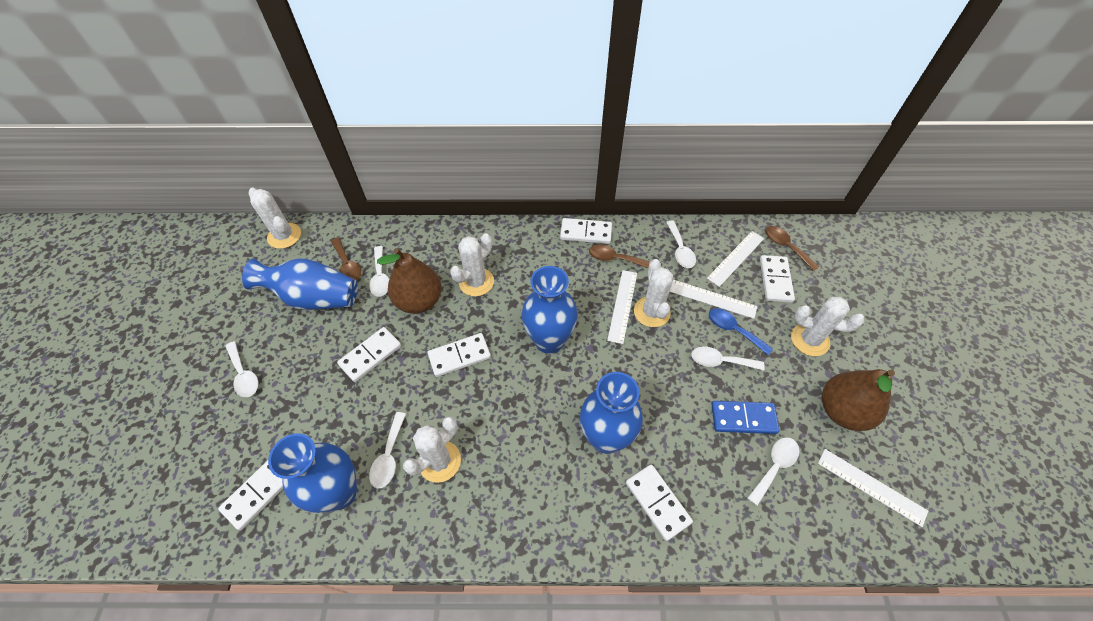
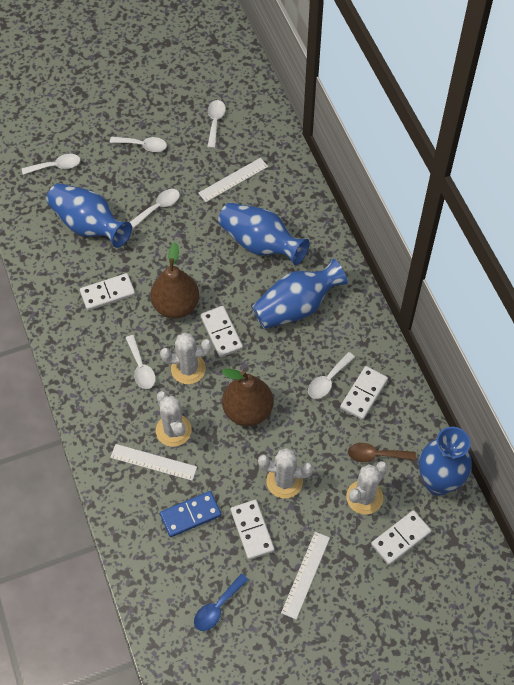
brown spoon: 3 -> 1
white cactus: 5 -> 4
white domino: 6 -> 5
white ruler: 4 -> 3

